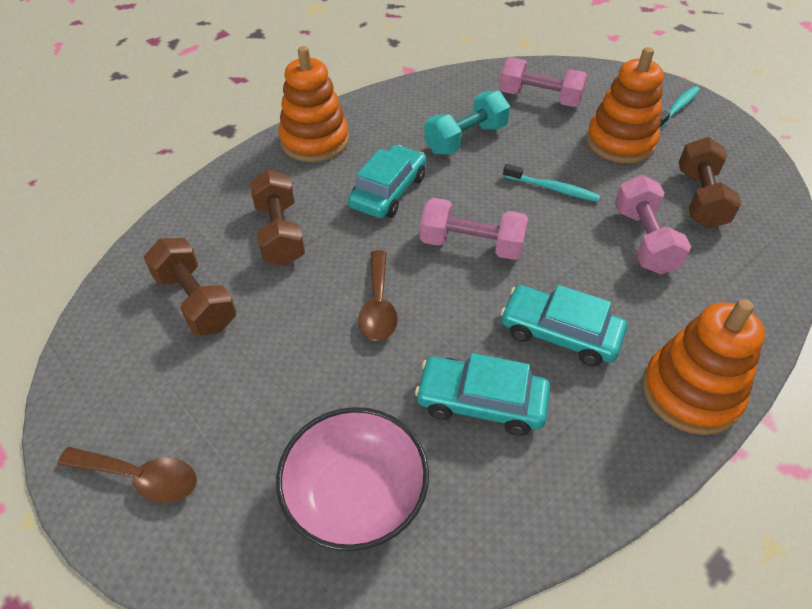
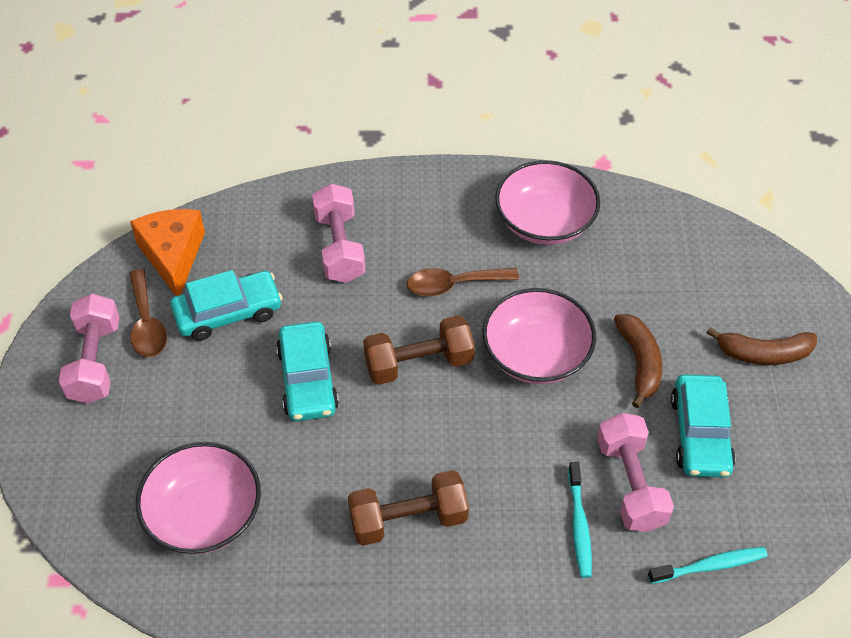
brown banana: 0 -> 2
brown dumbbell: 3 -> 2
orange cheese: 0 -> 1
orange stacking toy: 3 -> 0
pink bowl: 1 -> 3
turquoise dumbbell: 1 -> 0

